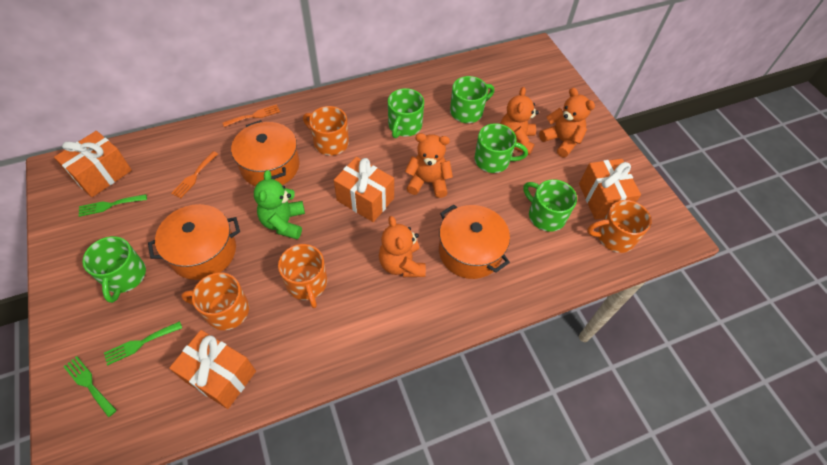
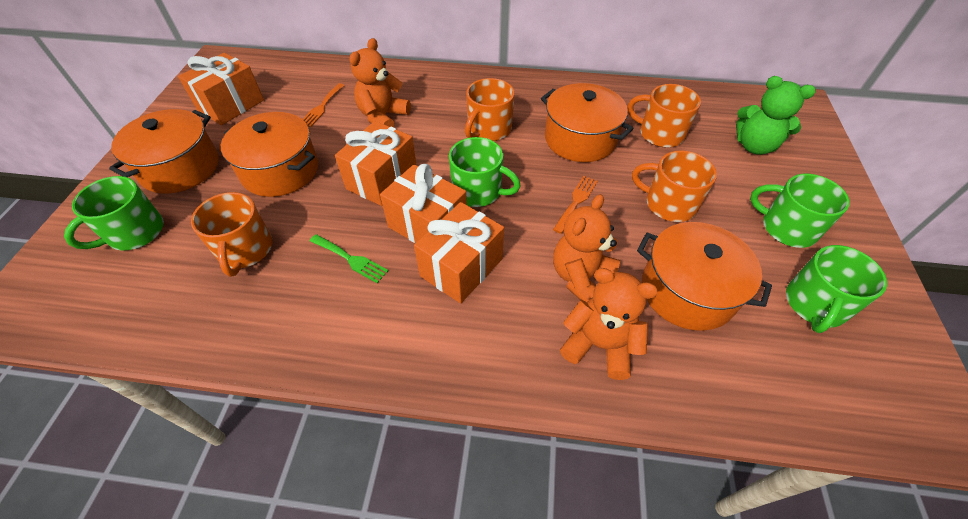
green fork: 3 -> 1
green mug: 5 -> 4
orange pot: 3 -> 4
orange teddy bear: 4 -> 3

